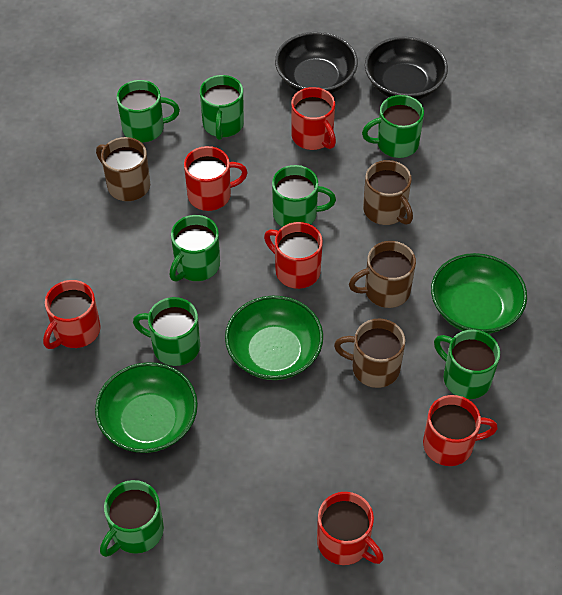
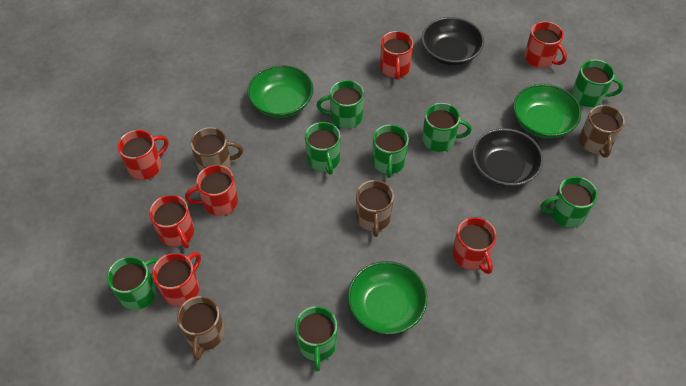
red mug: 6 -> 7

